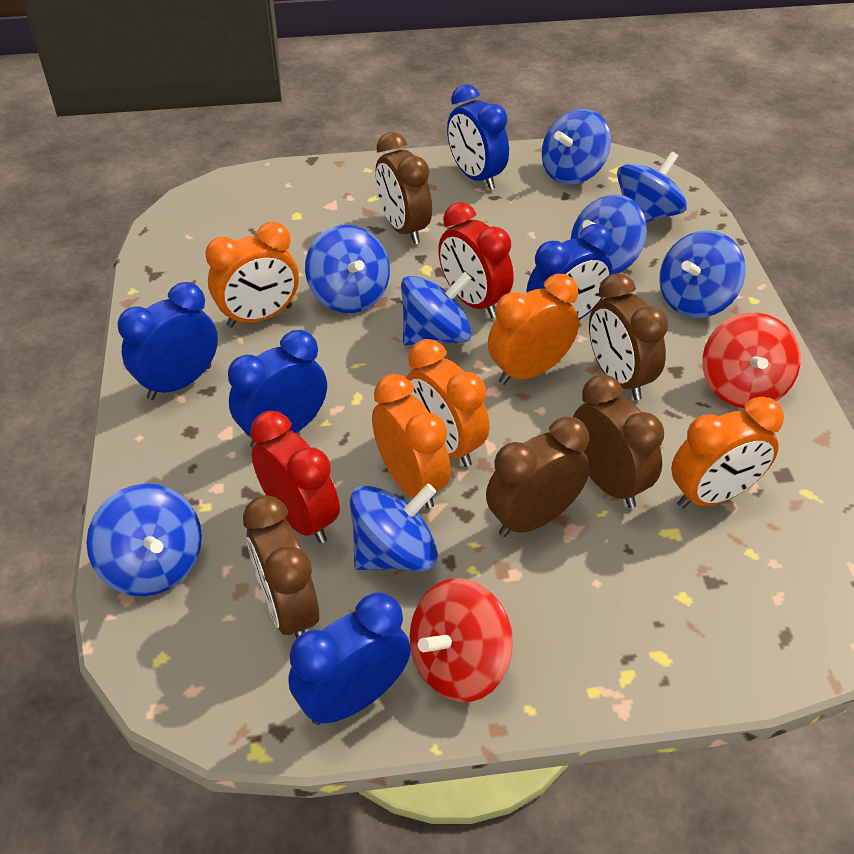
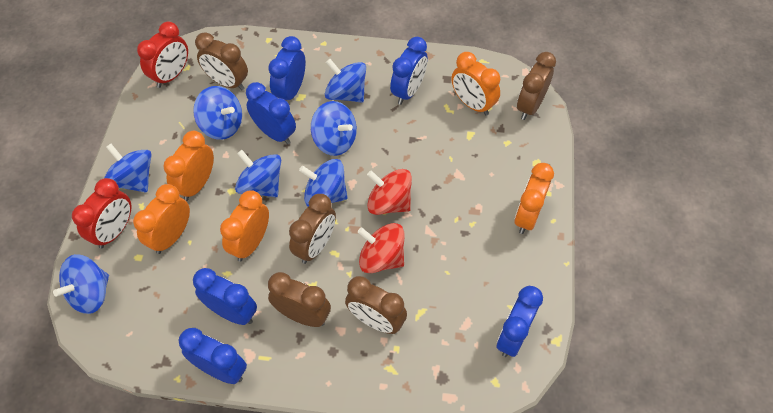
blue clock: 5 -> 6
blue spinning top: 8 -> 7

